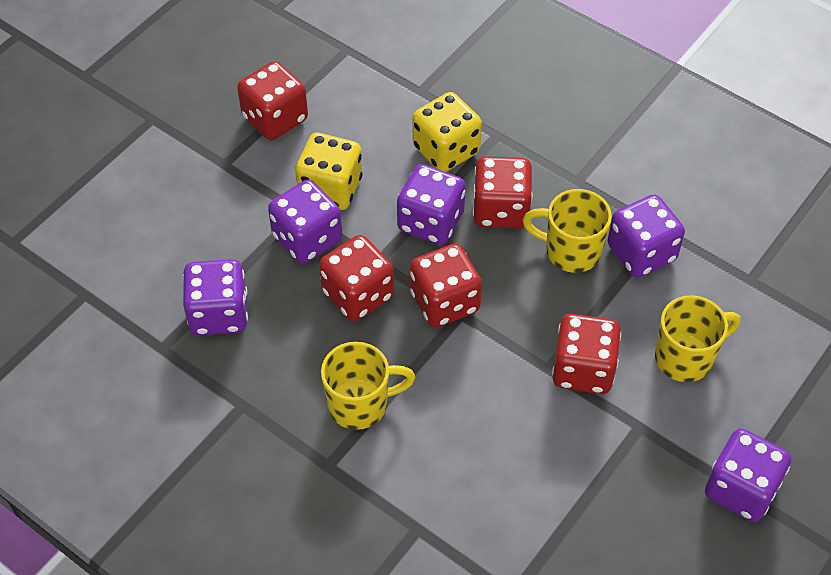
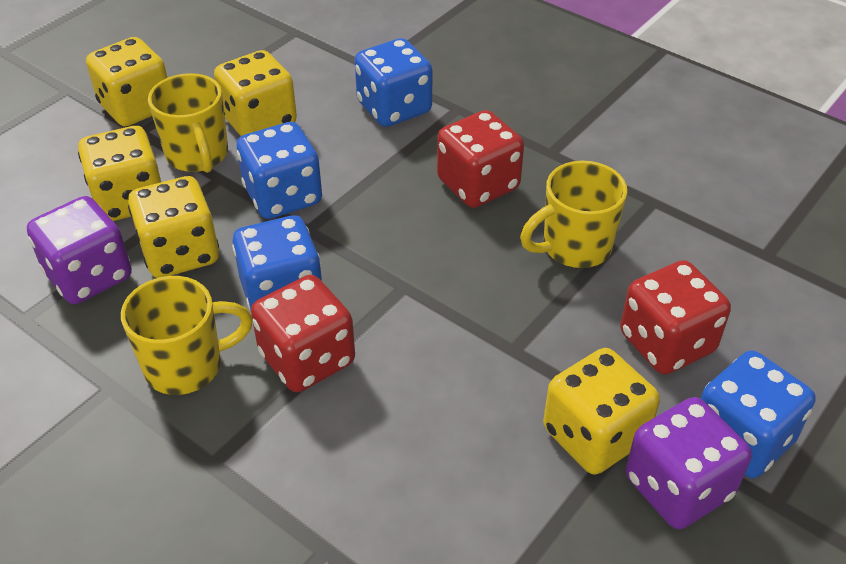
blue dice: 0 -> 4
purple dice: 5 -> 2
red dice: 5 -> 3
yellow dice: 2 -> 5

